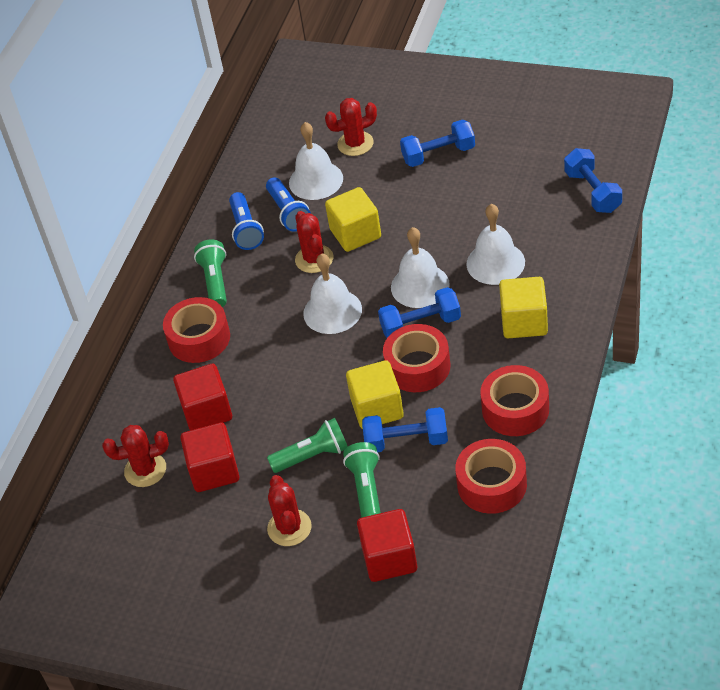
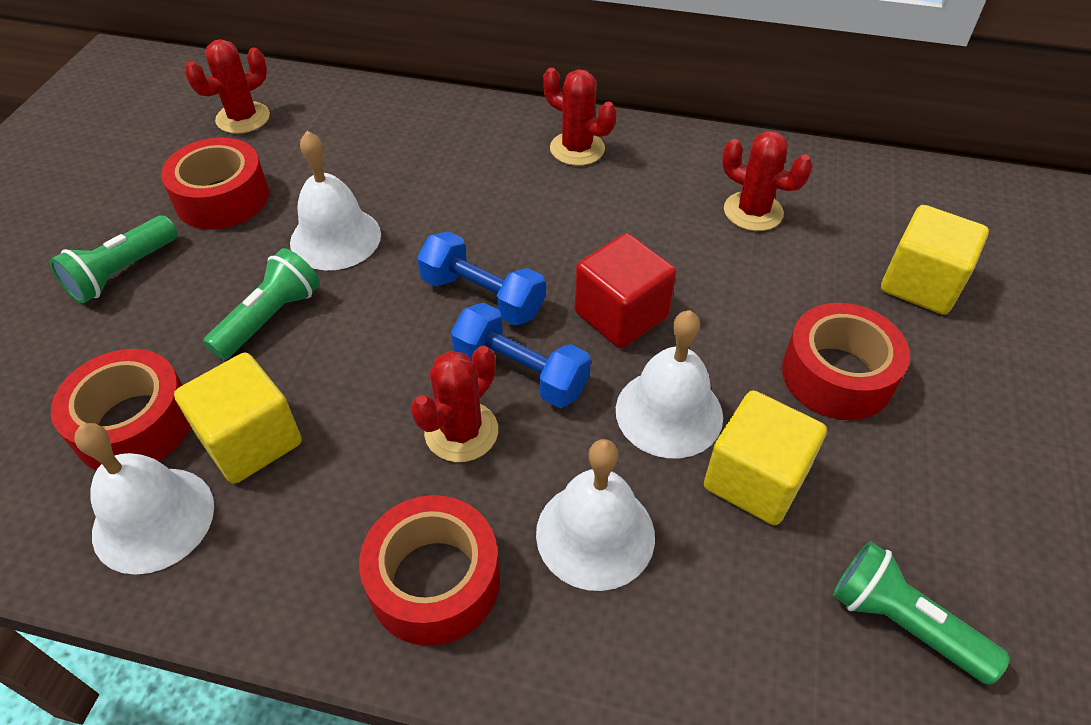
blue dumbbell: 4 -> 2
blue flashlight: 2 -> 0
red cube: 3 -> 1

